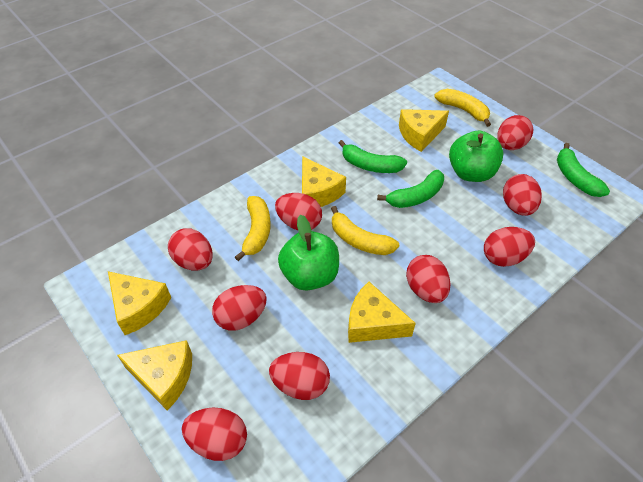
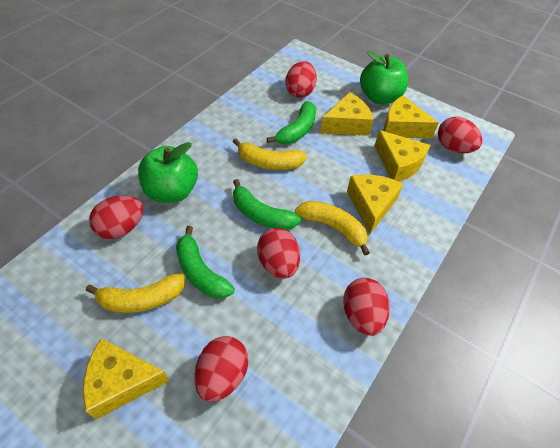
red egg: 9 -> 6

